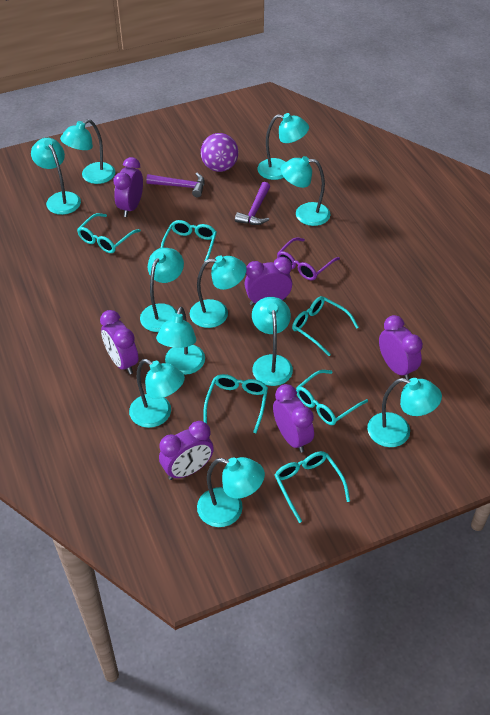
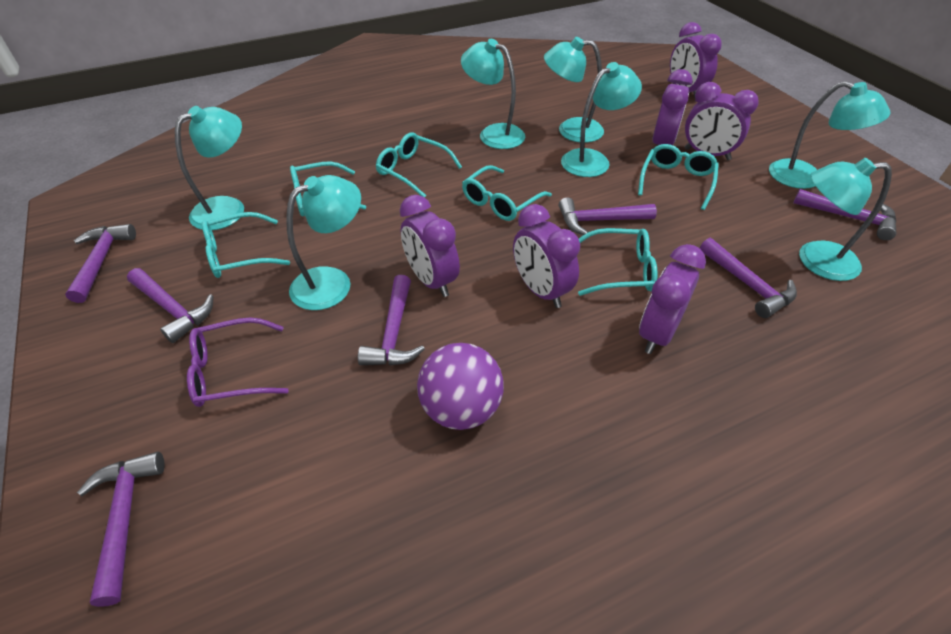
purple hammer: 2 -> 7
turquoise lamp: 11 -> 7

